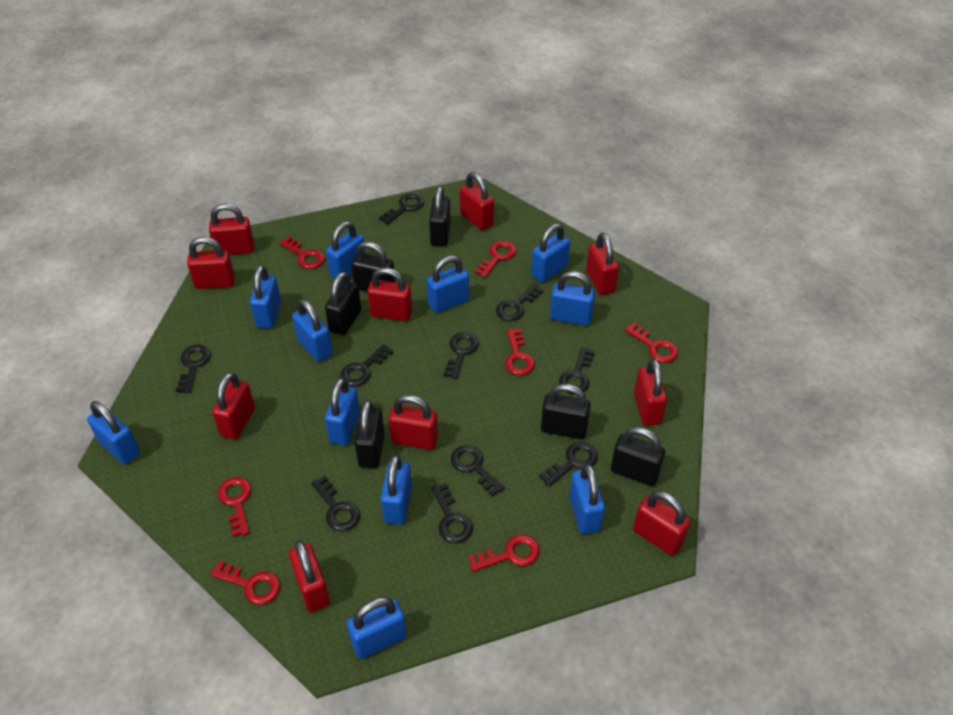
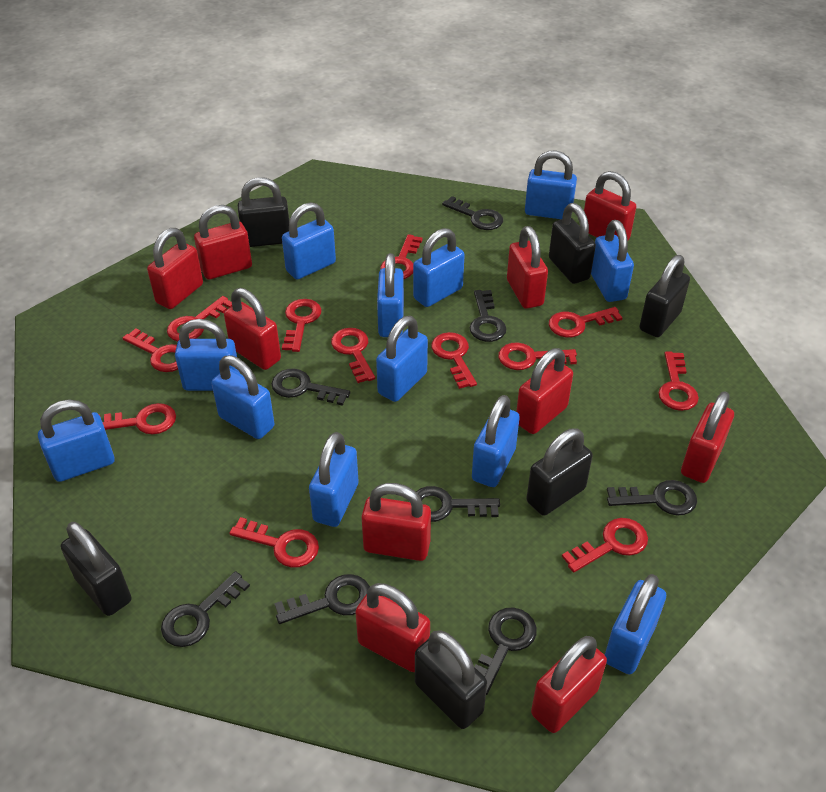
black key: 10 -> 8
blue padlock: 11 -> 12
red key: 7 -> 12

